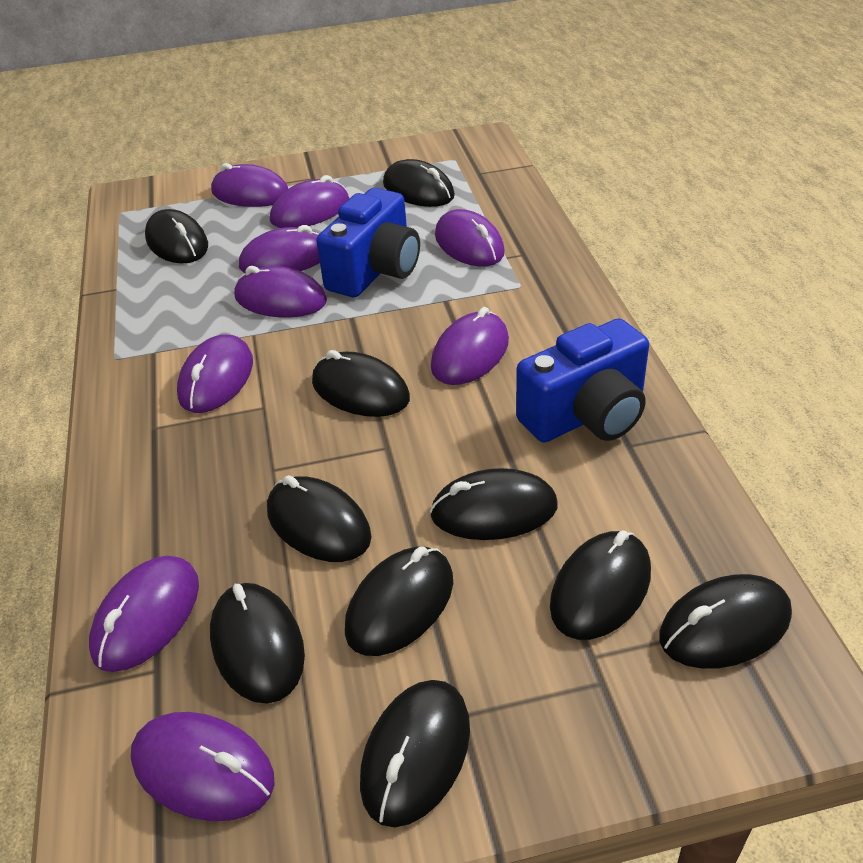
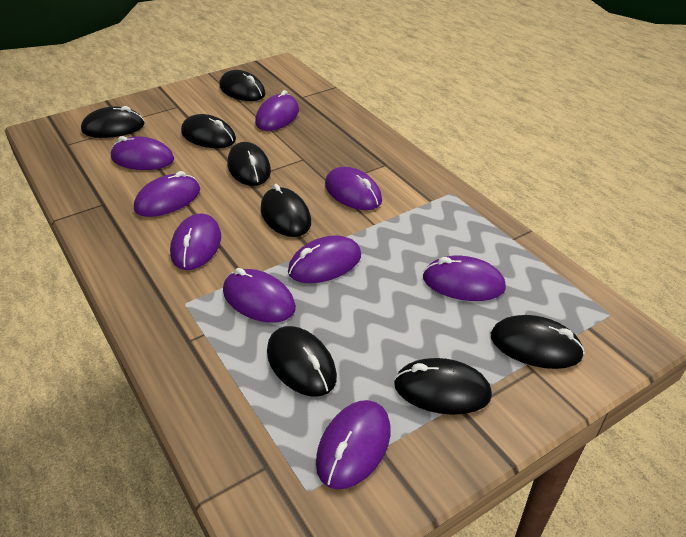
black mouse: 10 -> 8
blue camera: 2 -> 0

